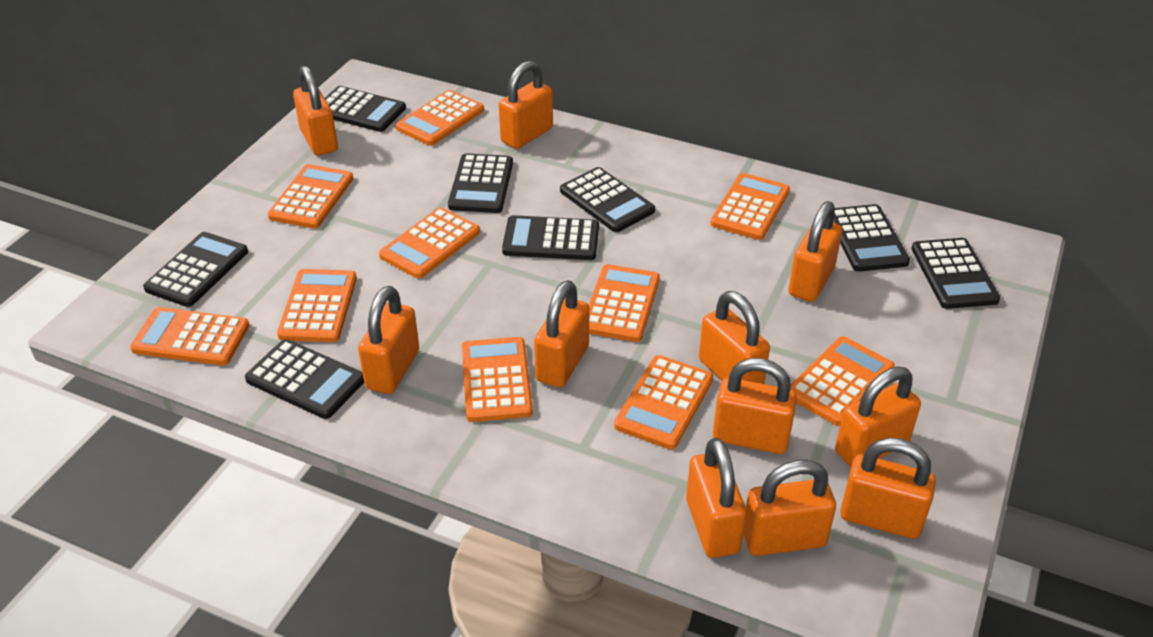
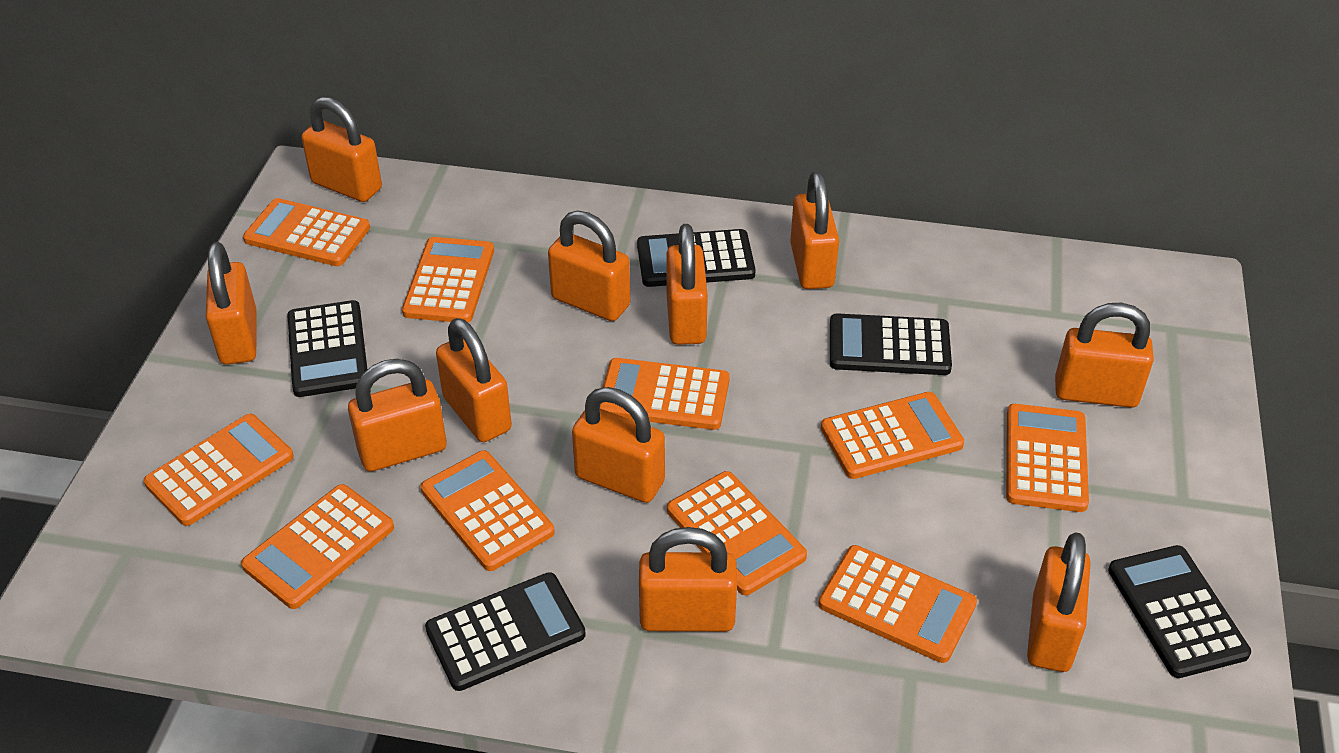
black calculator: 8 -> 5

